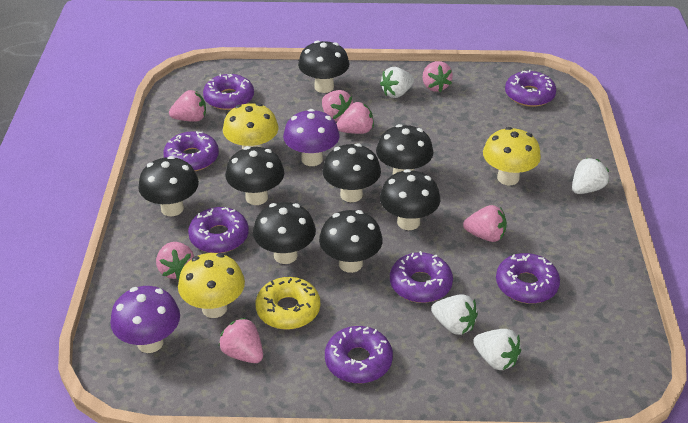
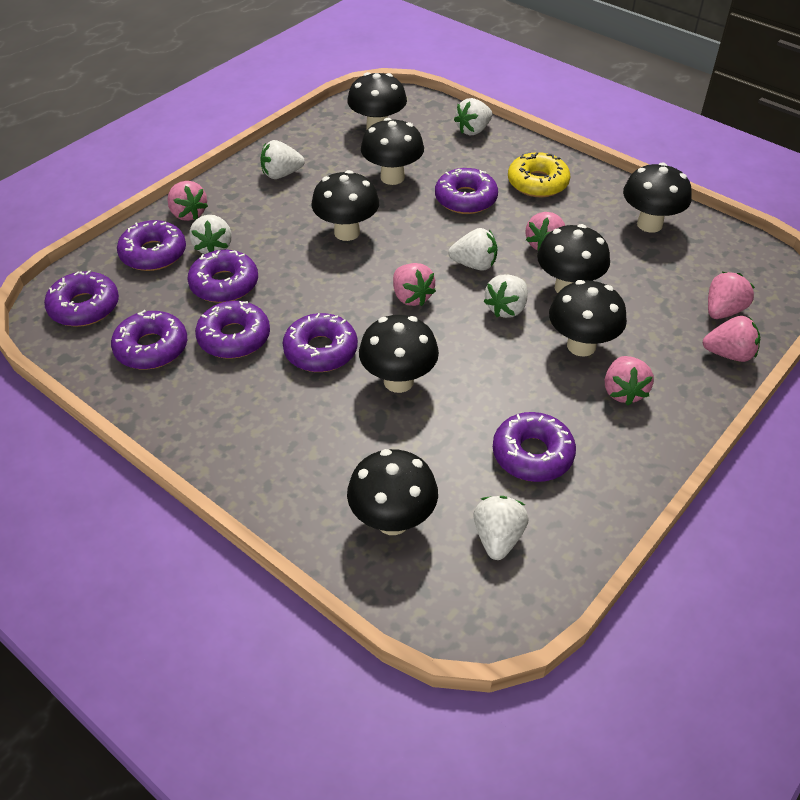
pink strawberry: 7 -> 6
purple donut: 7 -> 8
purple mushroom: 2 -> 0
white strawberry: 4 -> 6
yellow mushroom: 3 -> 0

